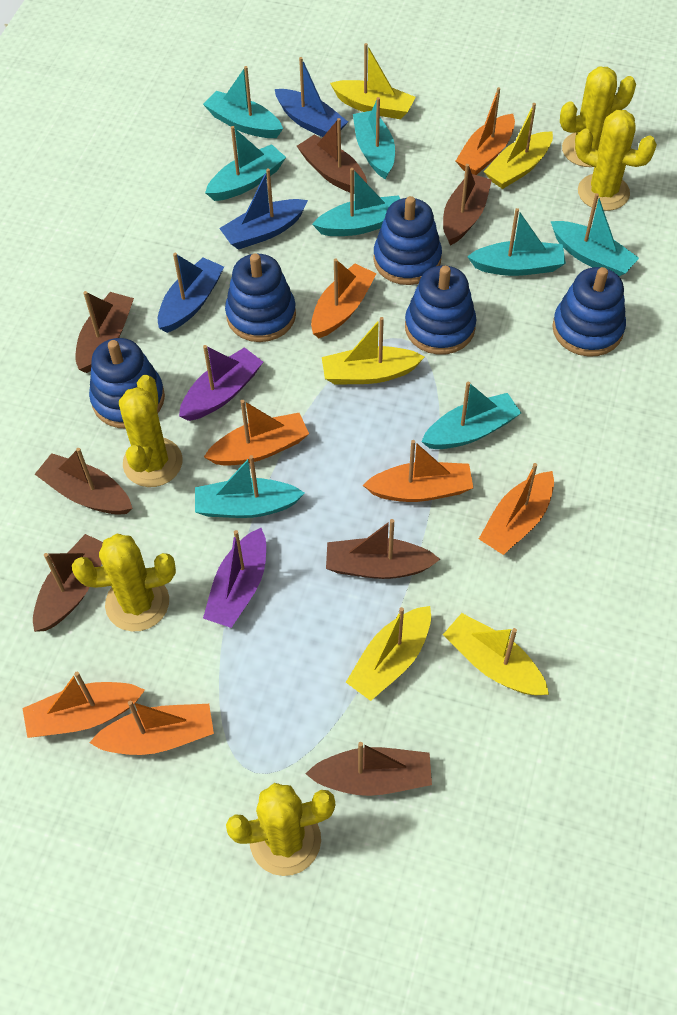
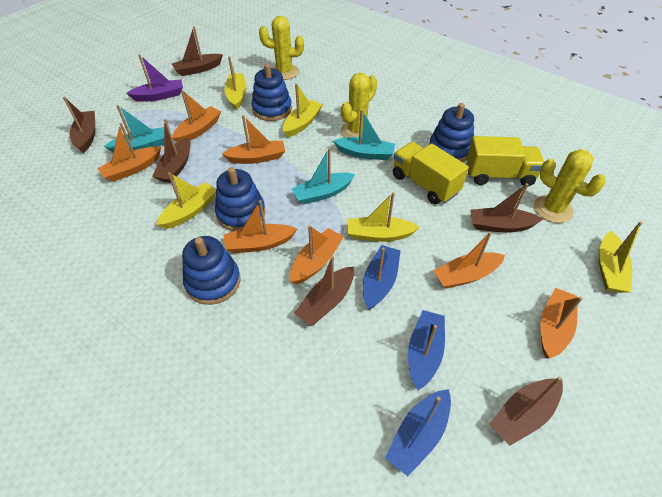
blue stacking toy: 5 -> 4
brown boat: 7 -> 6
purple boat: 2 -> 1
turquoise boat: 8 -> 3
yellow cactus: 5 -> 3
yellow truck: 0 -> 2

